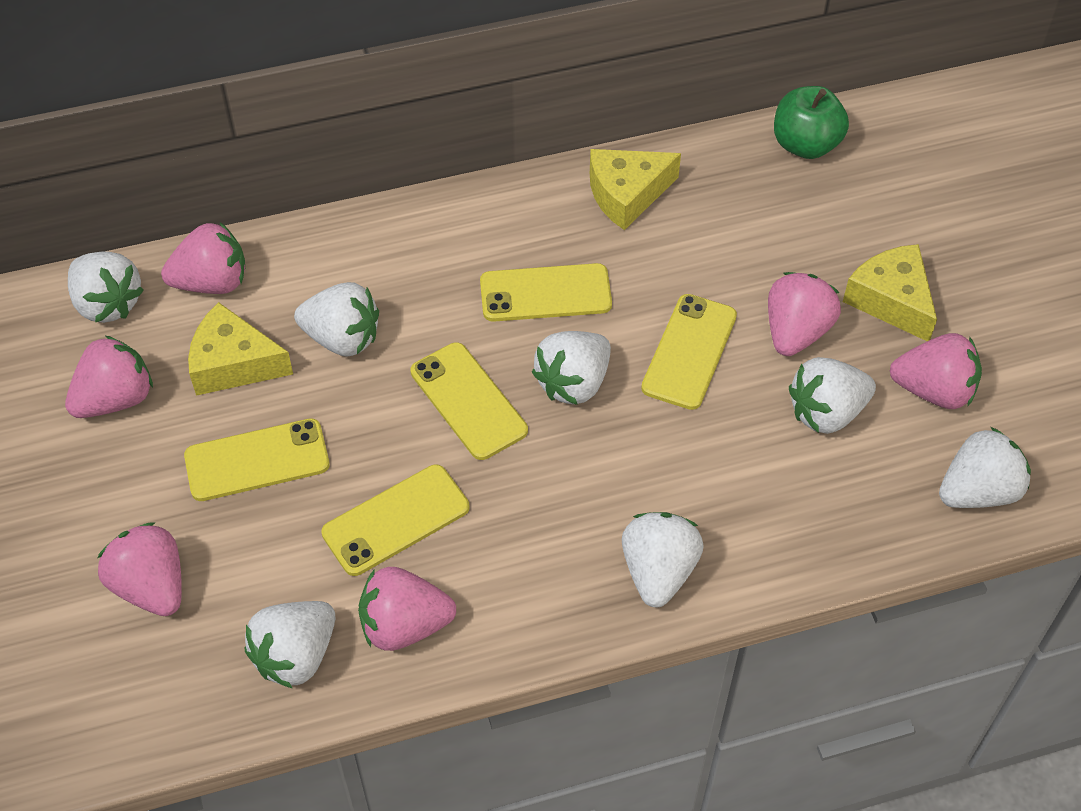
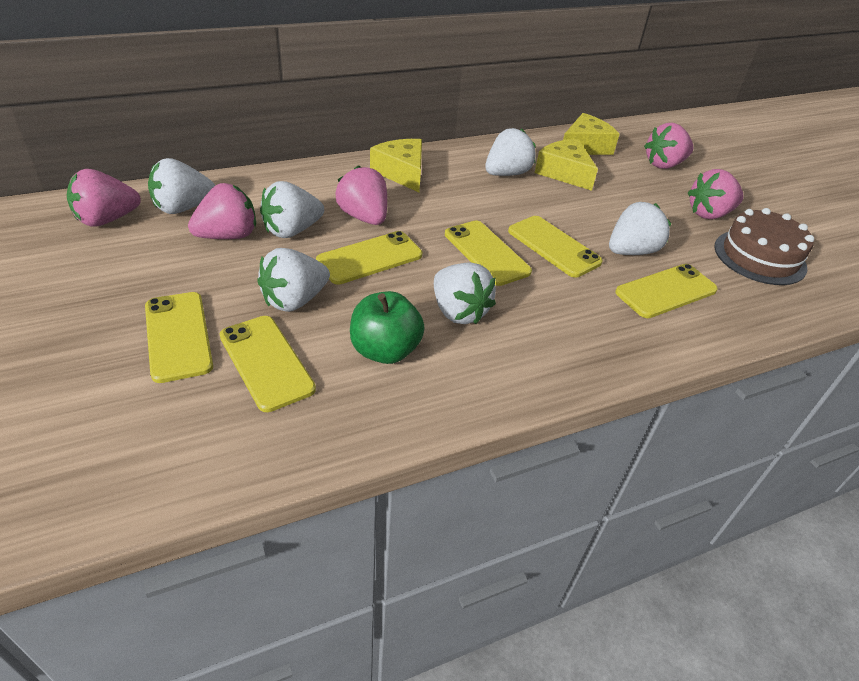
brown cake: 0 -> 1
pink strawberry: 6 -> 5
white strawberry: 7 -> 6
yellow phone: 5 -> 6

